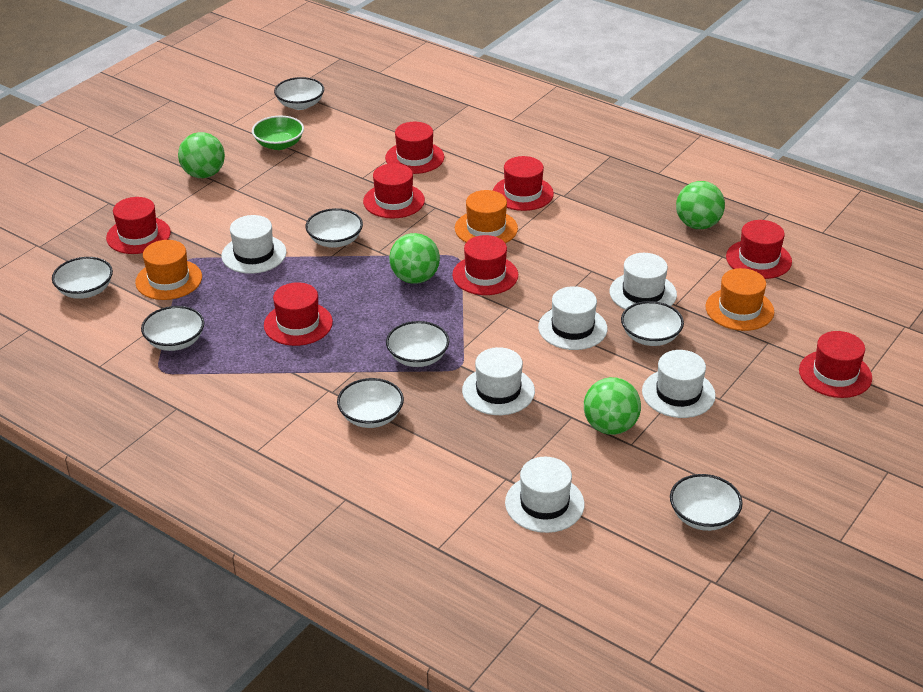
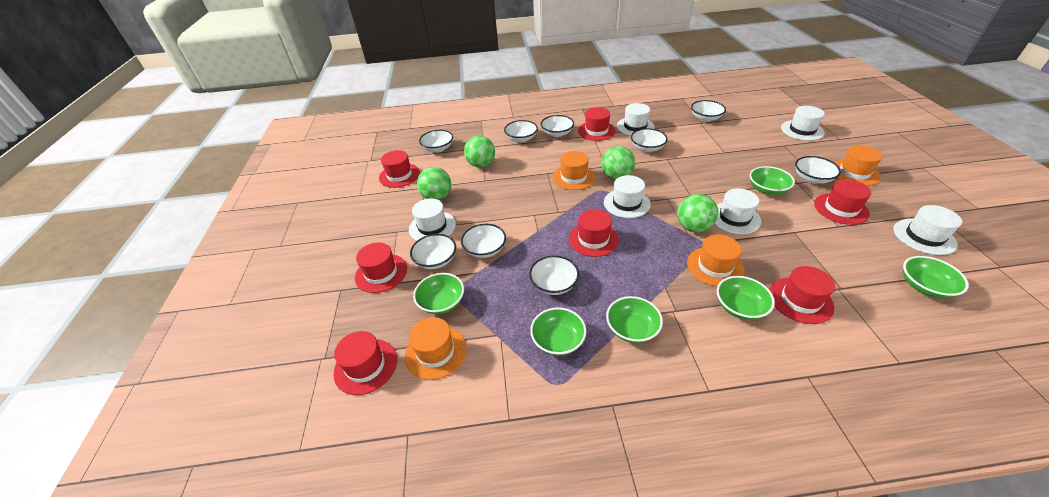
green bowl: 1 -> 6
orange hat: 3 -> 4
red hat: 8 -> 7
white bowl: 8 -> 9

